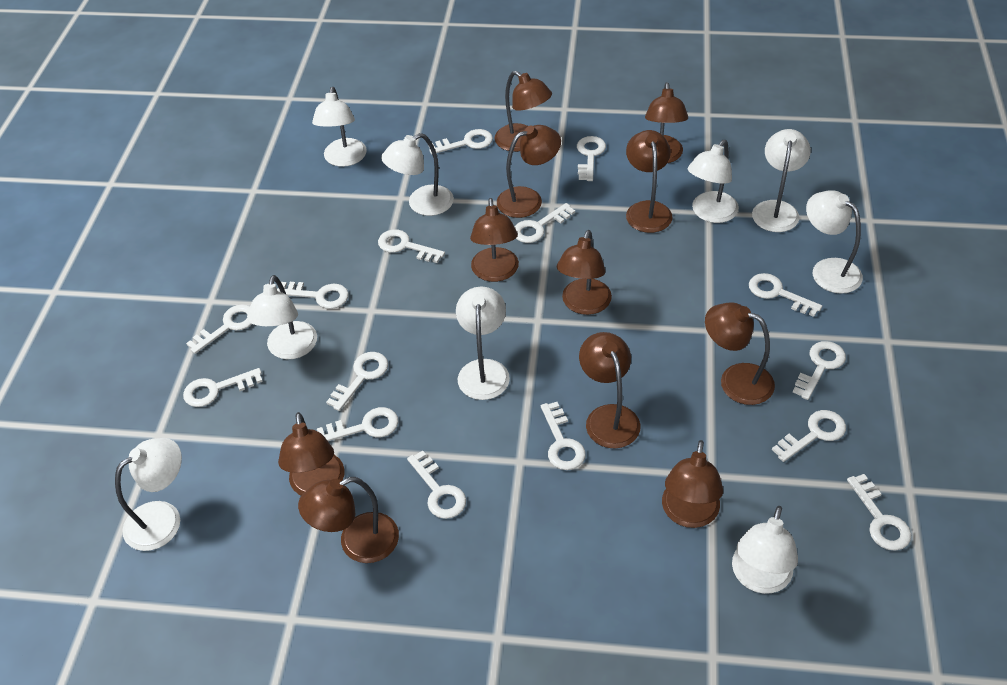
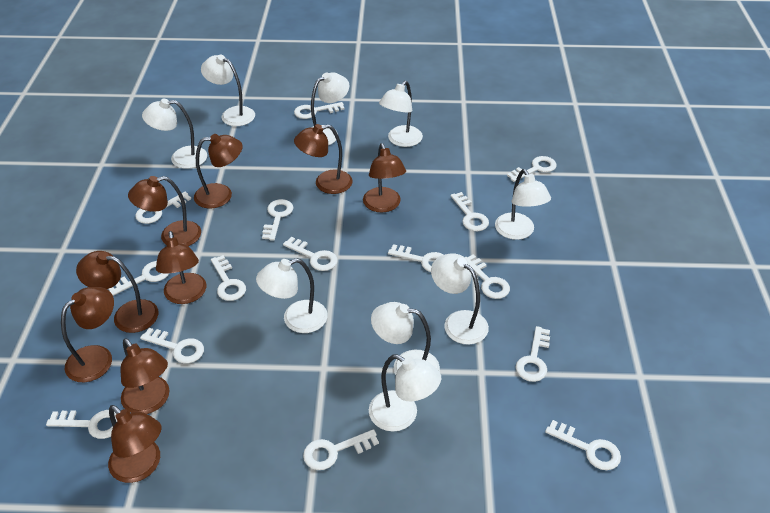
brown lamp: 11 -> 9

